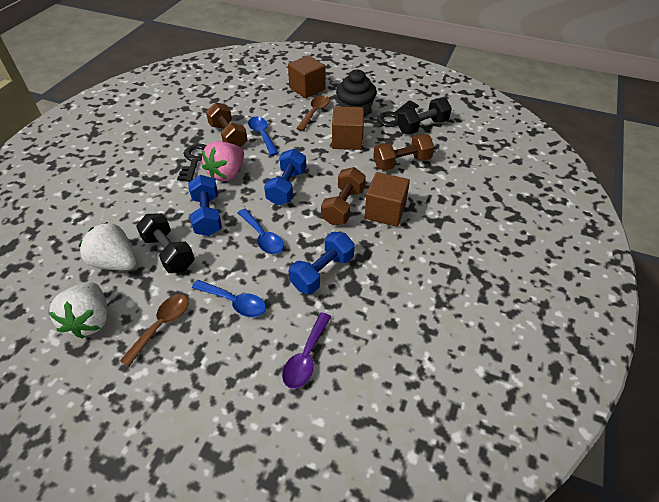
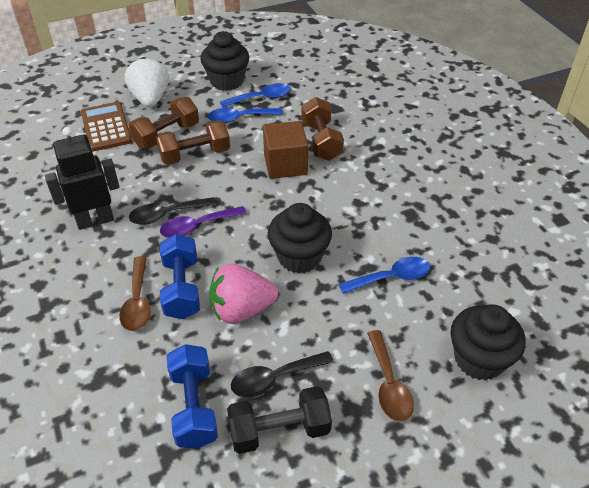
black cupcake: 1 -> 3
black dumbbell: 2 -> 1
black key: 2 -> 0
black robot: 0 -> 1
black spoon: 0 -> 2
blue dumbbell: 3 -> 2
brown calculator: 0 -> 1
brown cube: 3 -> 1
white strawberry: 2 -> 1

